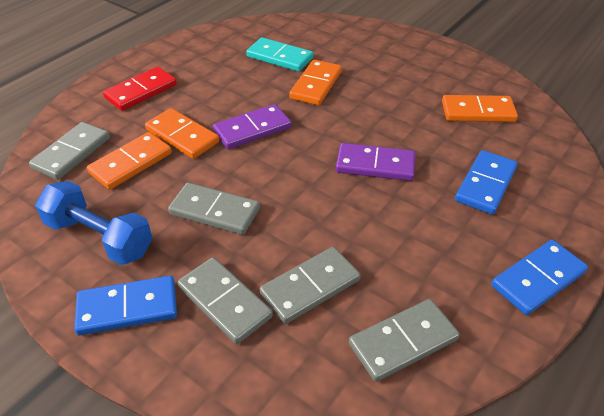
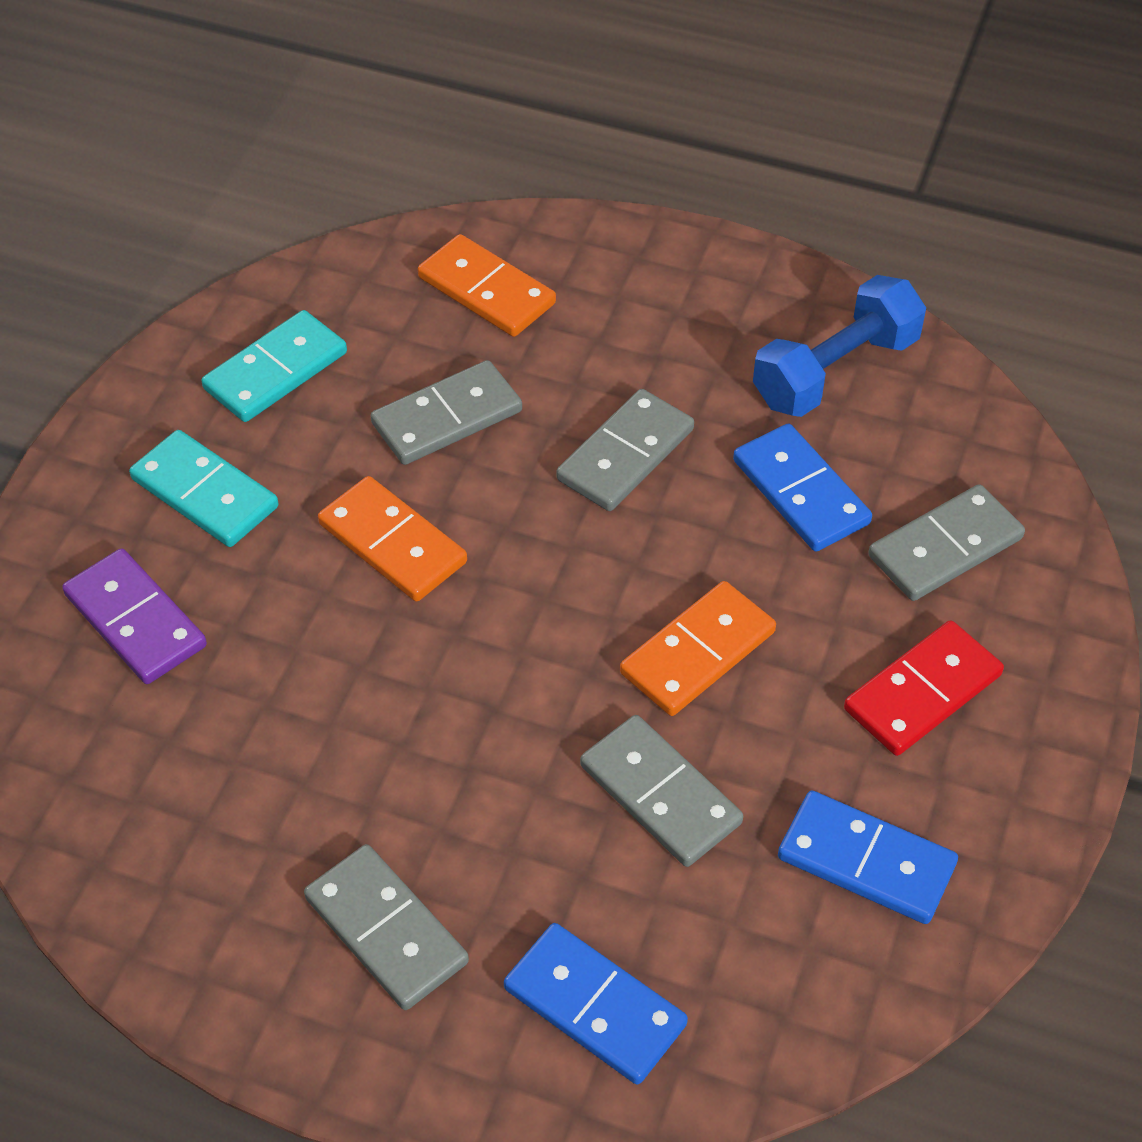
orange domino: 4 -> 3
purple domino: 2 -> 1
turquoise domino: 1 -> 2

